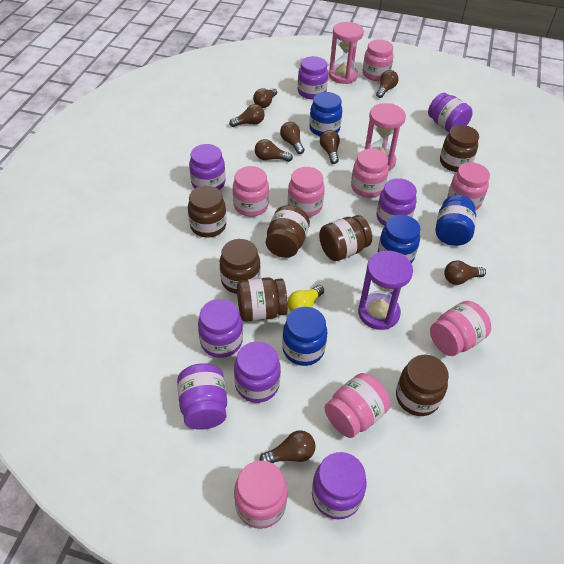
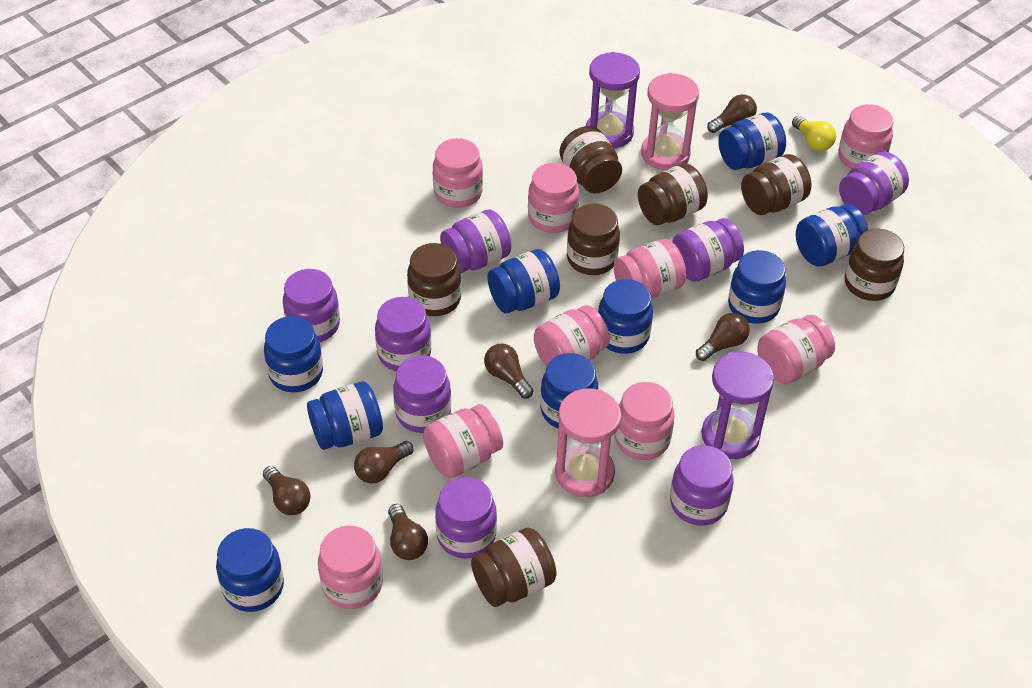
blue jar: 4 -> 9
brown light bulb: 8 -> 6
pink jar: 8 -> 9
purple hourglass: 1 -> 2

